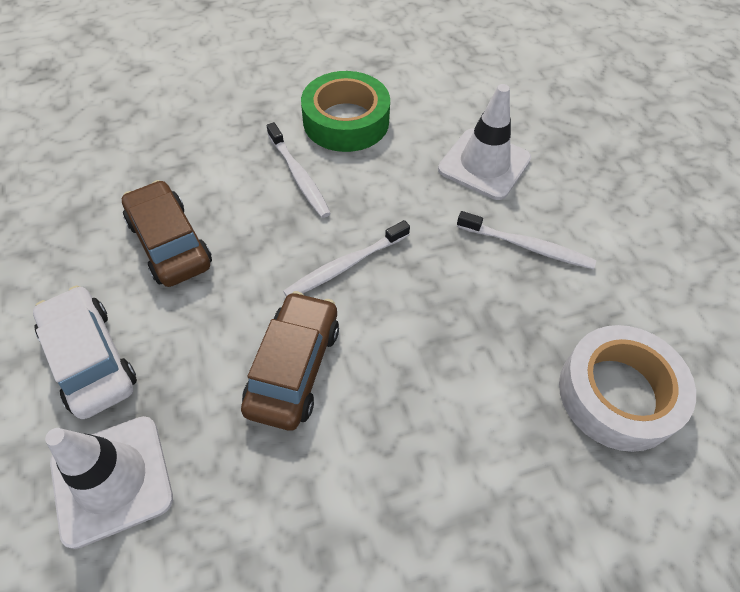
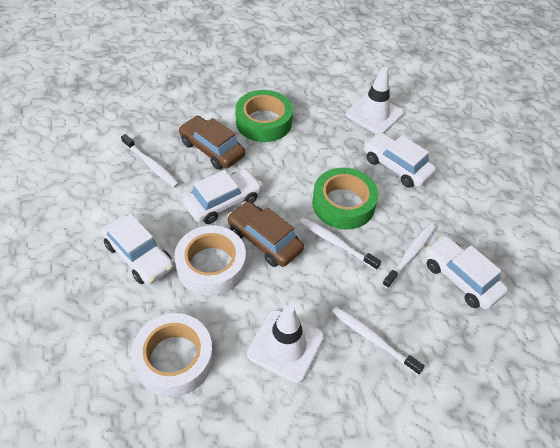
green tape: 1 -> 2
white car: 1 -> 4
white tape: 1 -> 2
white toothbrush: 3 -> 4

